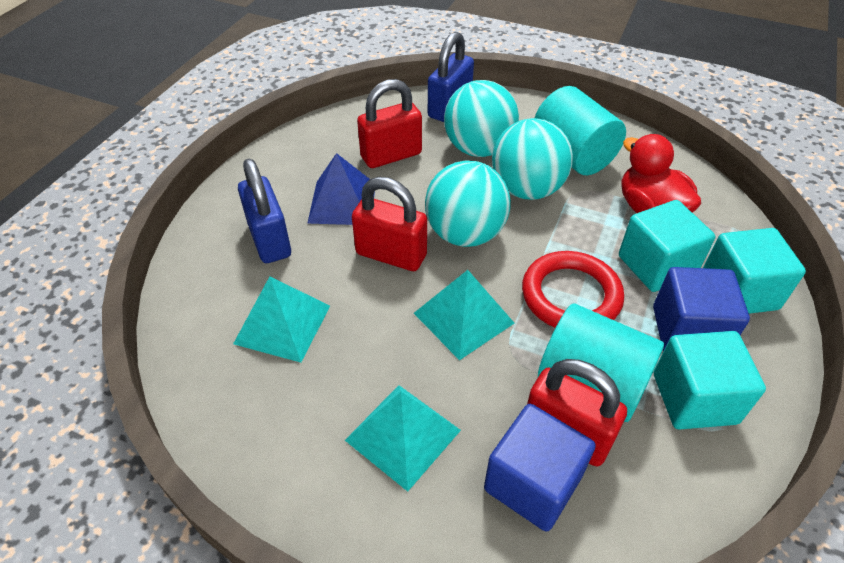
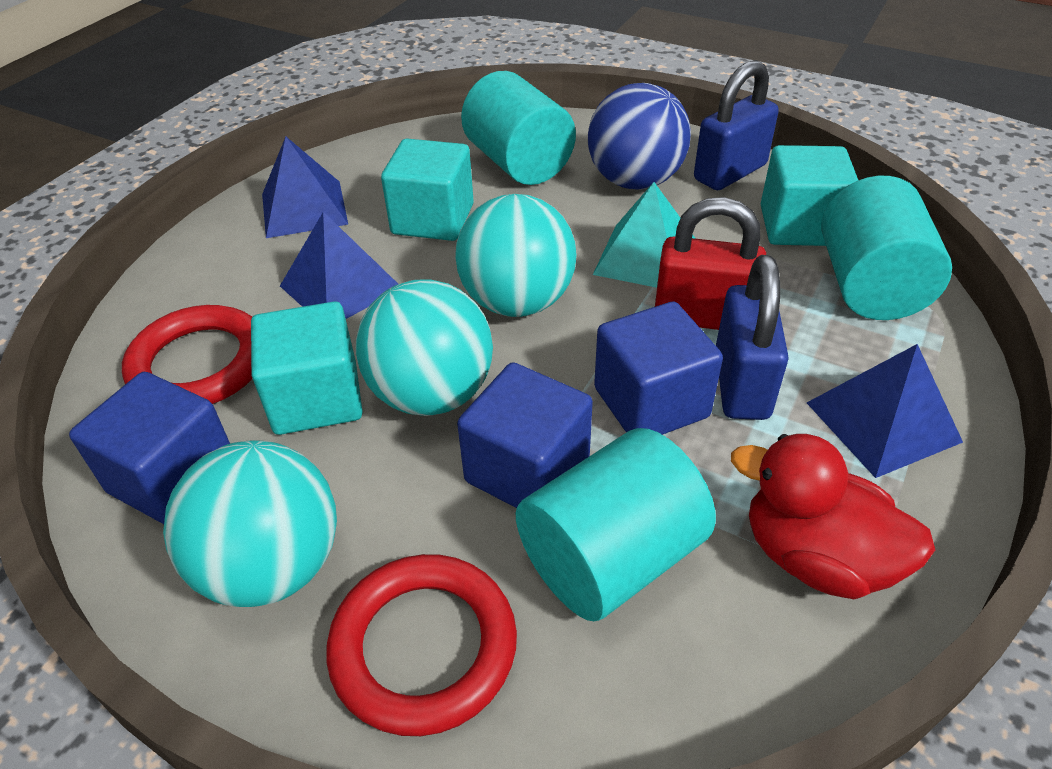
blue ball: 0 -> 1
blue cube: 2 -> 3
blue pyramid: 1 -> 3
red padlock: 3 -> 1
red ring: 1 -> 2
turquoise cylinder: 2 -> 3
turquoise pyramid: 3 -> 1

